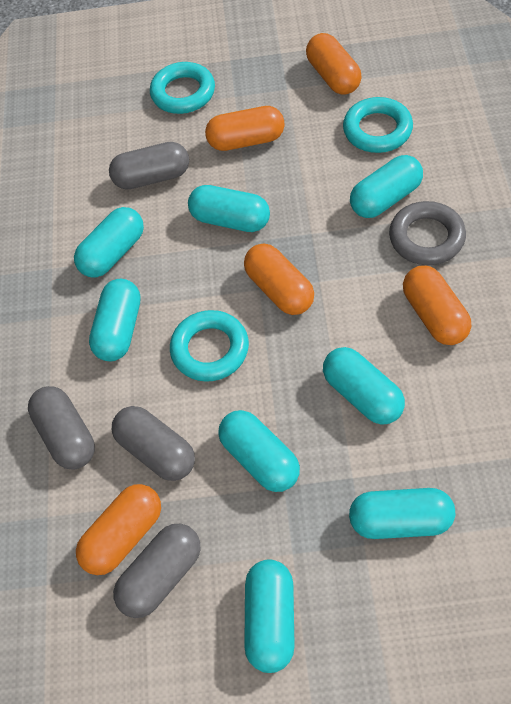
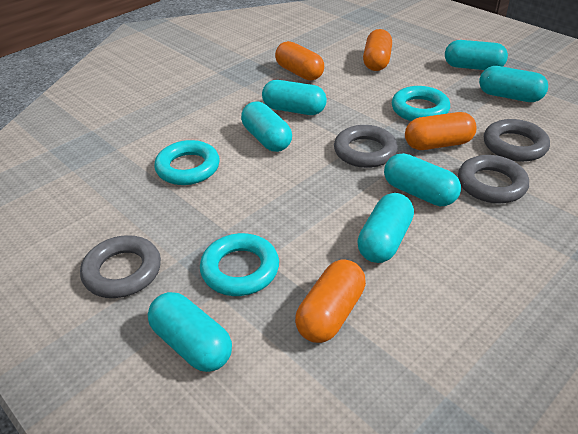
grey capsule: 4 -> 0
grey ring: 1 -> 4
orange capsule: 5 -> 4
turquoise capsule: 8 -> 7

